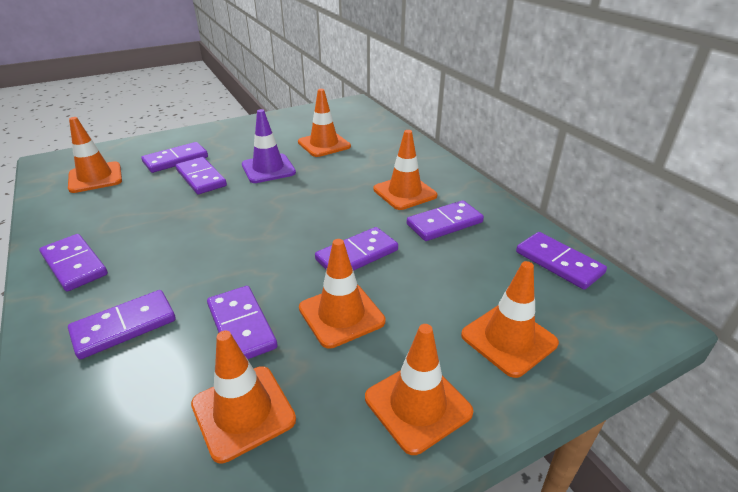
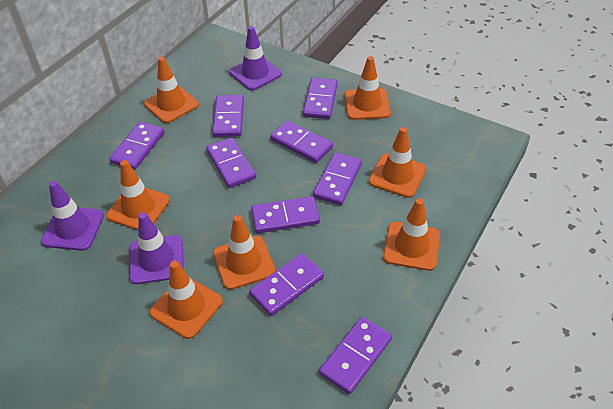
purple domino: 8 -> 9
purple traffic cone: 1 -> 3

